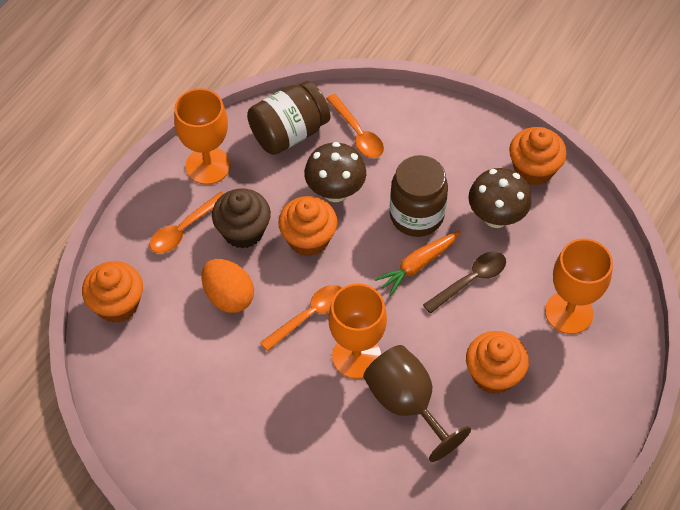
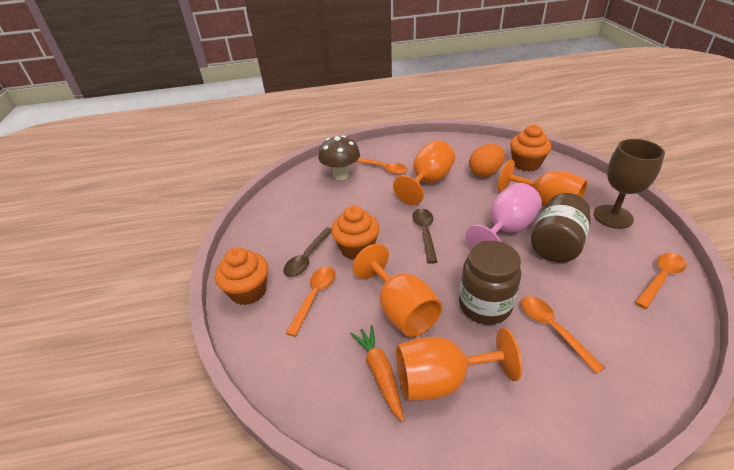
brown cupcake: 1 -> 0
brown mushroom: 2 -> 1
brown spoon: 1 -> 2
orange cupcake: 4 -> 3
orange goblet: 3 -> 4
orange spoon: 3 -> 4
pink goblet: 0 -> 1

